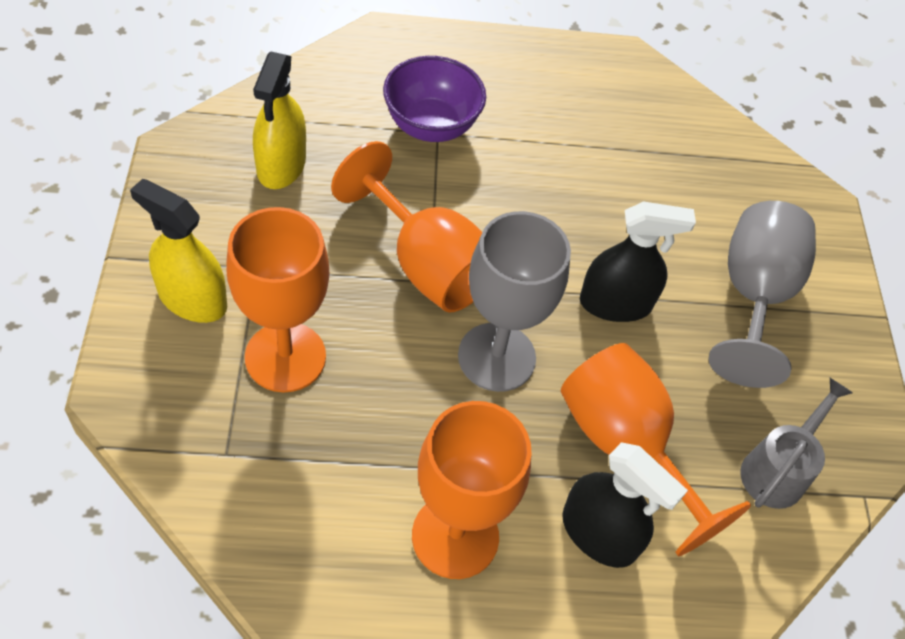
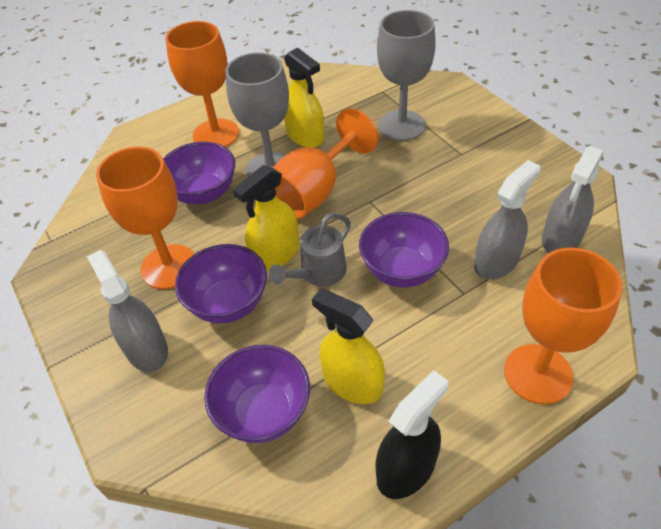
black spray bottle: 2 -> 1
grey spray bottle: 0 -> 3
purple bowl: 1 -> 4
yellow spray bottle: 2 -> 3

